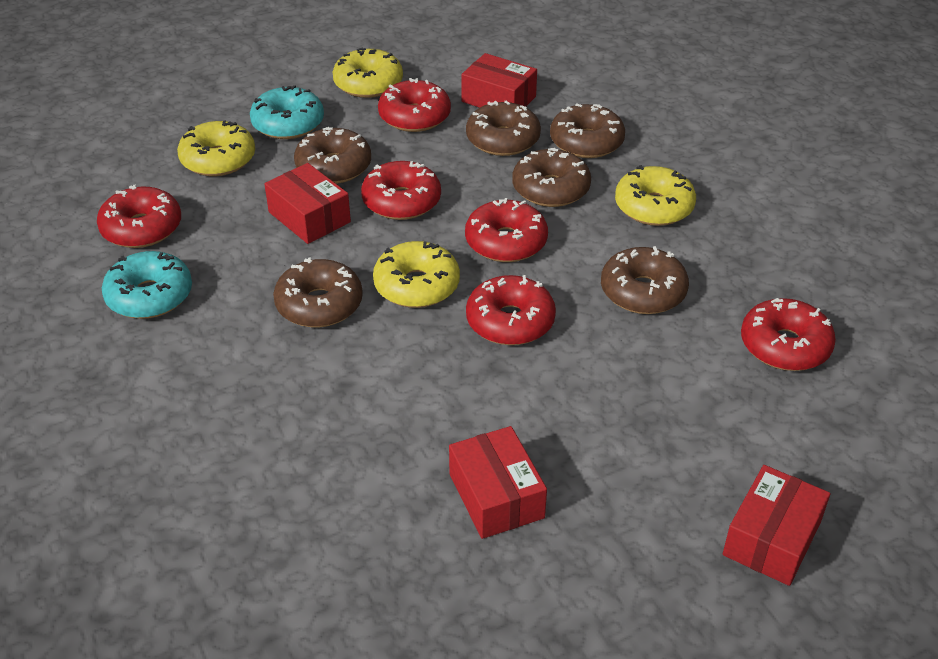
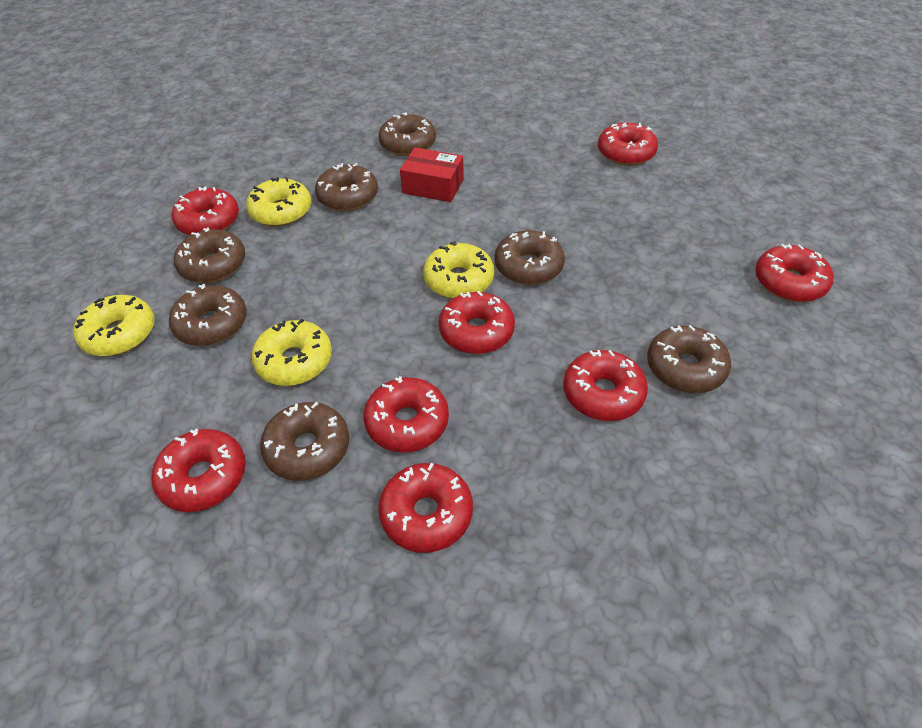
brown donut: 6 -> 7
red box: 4 -> 1
red donut: 6 -> 8
turquoise donut: 2 -> 0

